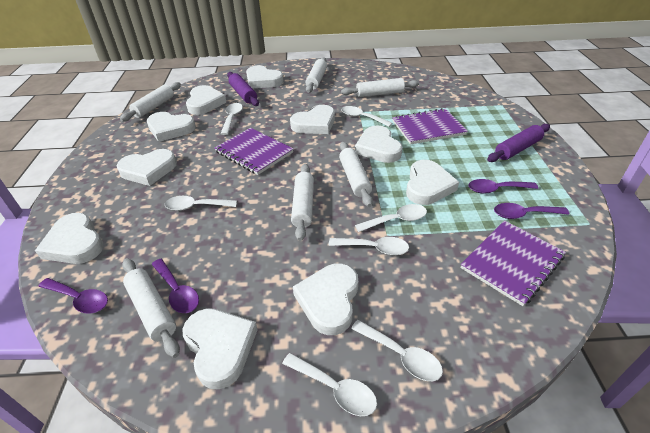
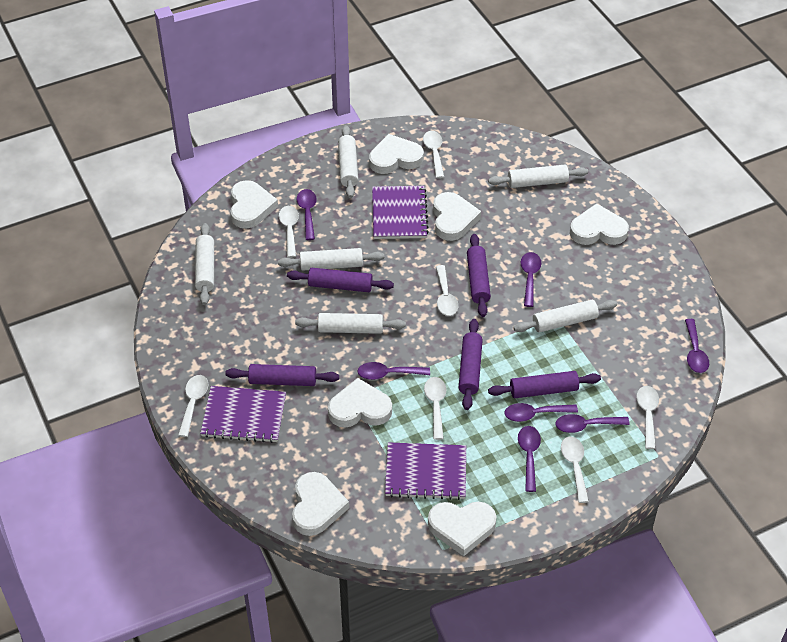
purple rolling pin: 2 -> 5
purple spoon: 4 -> 7
white heart: 10 -> 7

